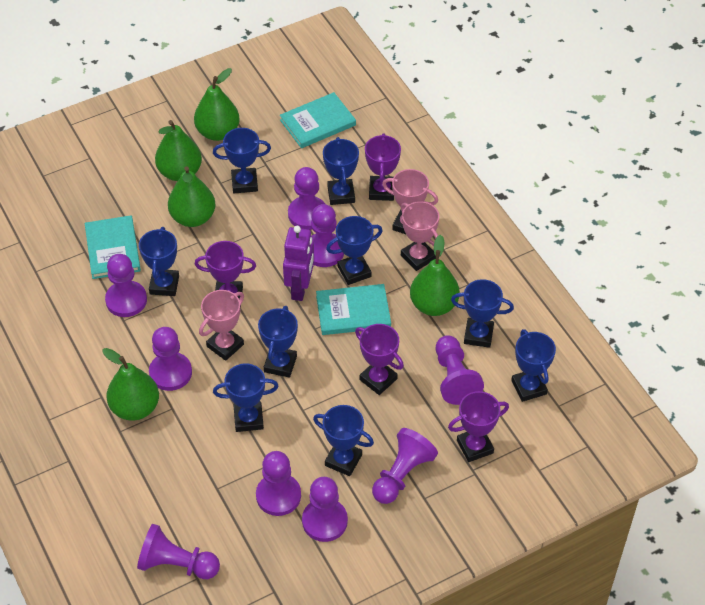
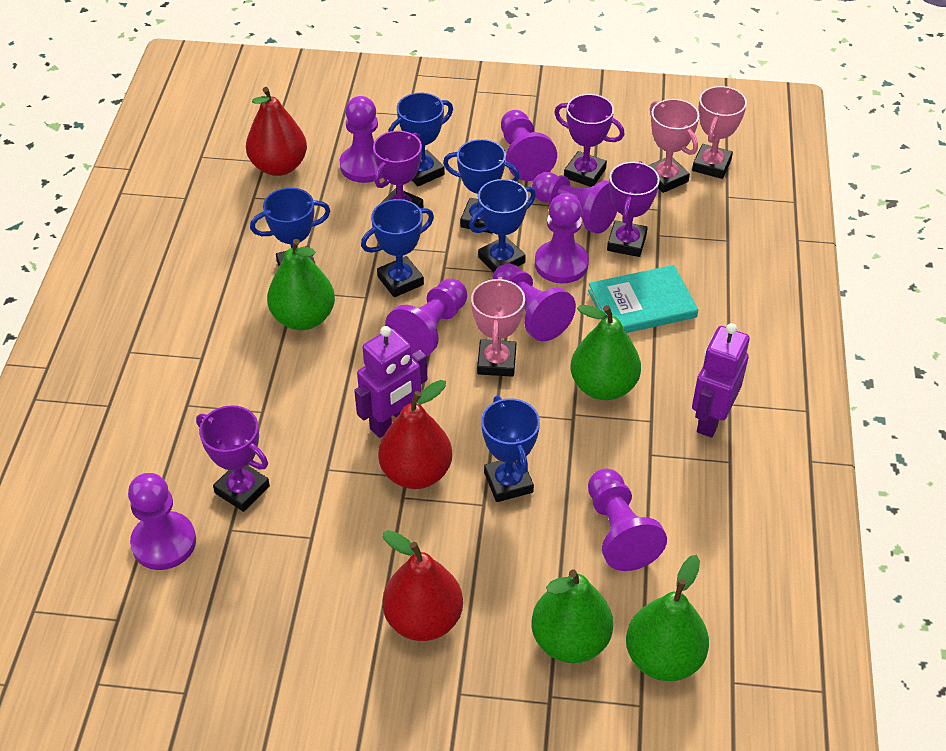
blue trophy: 9 -> 6
green pear: 5 -> 4
purple pawn: 9 -> 8
purple robot: 1 -> 2
red pear: 0 -> 3
turquoise book: 3 -> 1

